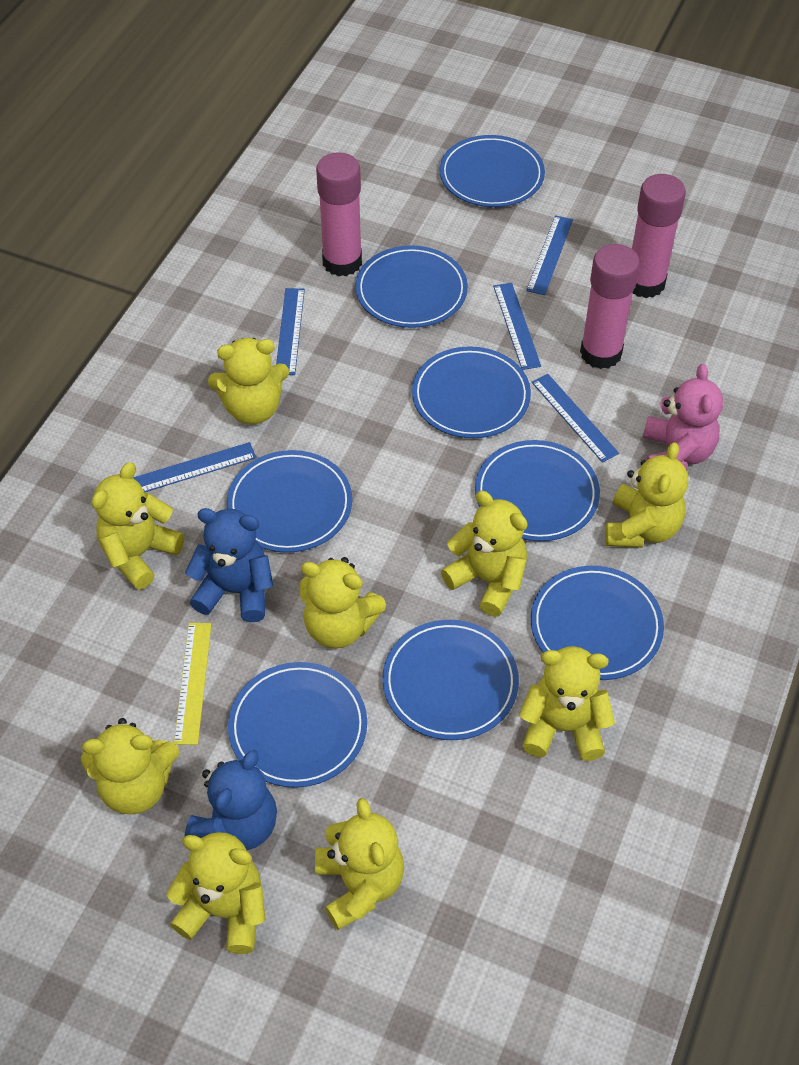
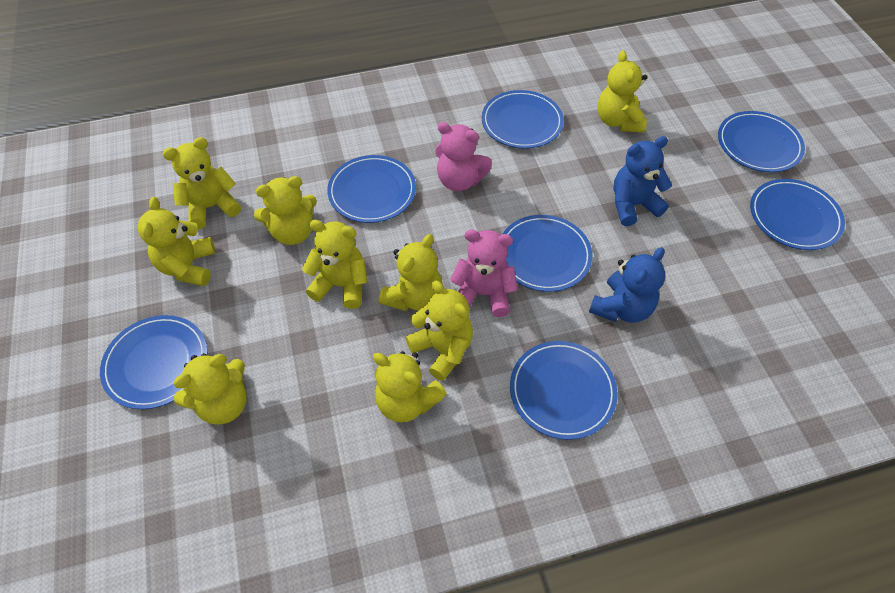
blue plate: 8 -> 7
blue ruler: 5 -> 0
pink glue stick: 3 -> 0
pink teddy bear: 1 -> 2
yellow ruler: 1 -> 0

